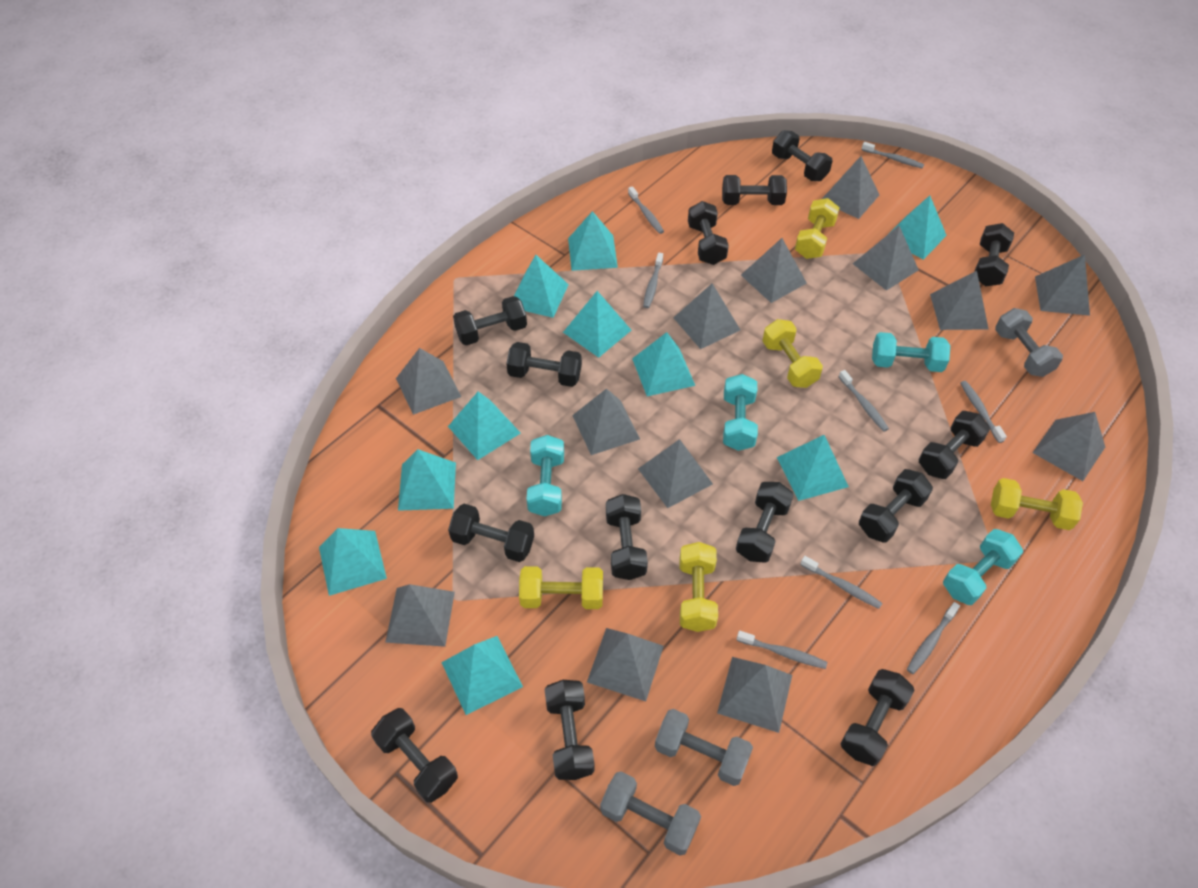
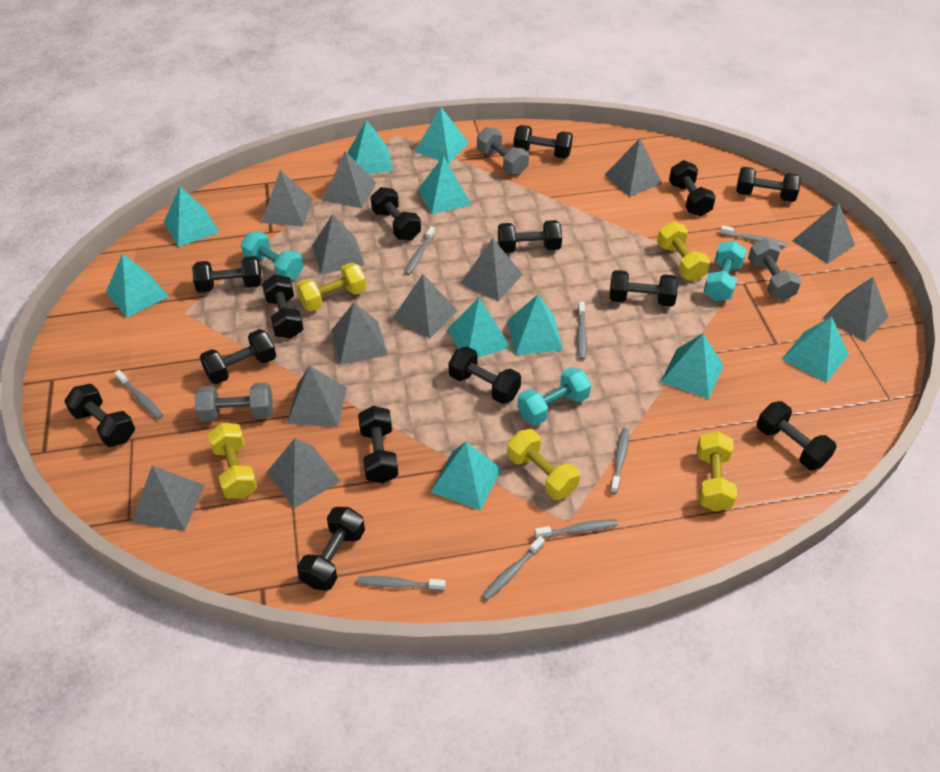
grey pyramid: 13 -> 12
turquoise dumbbell: 4 -> 3

